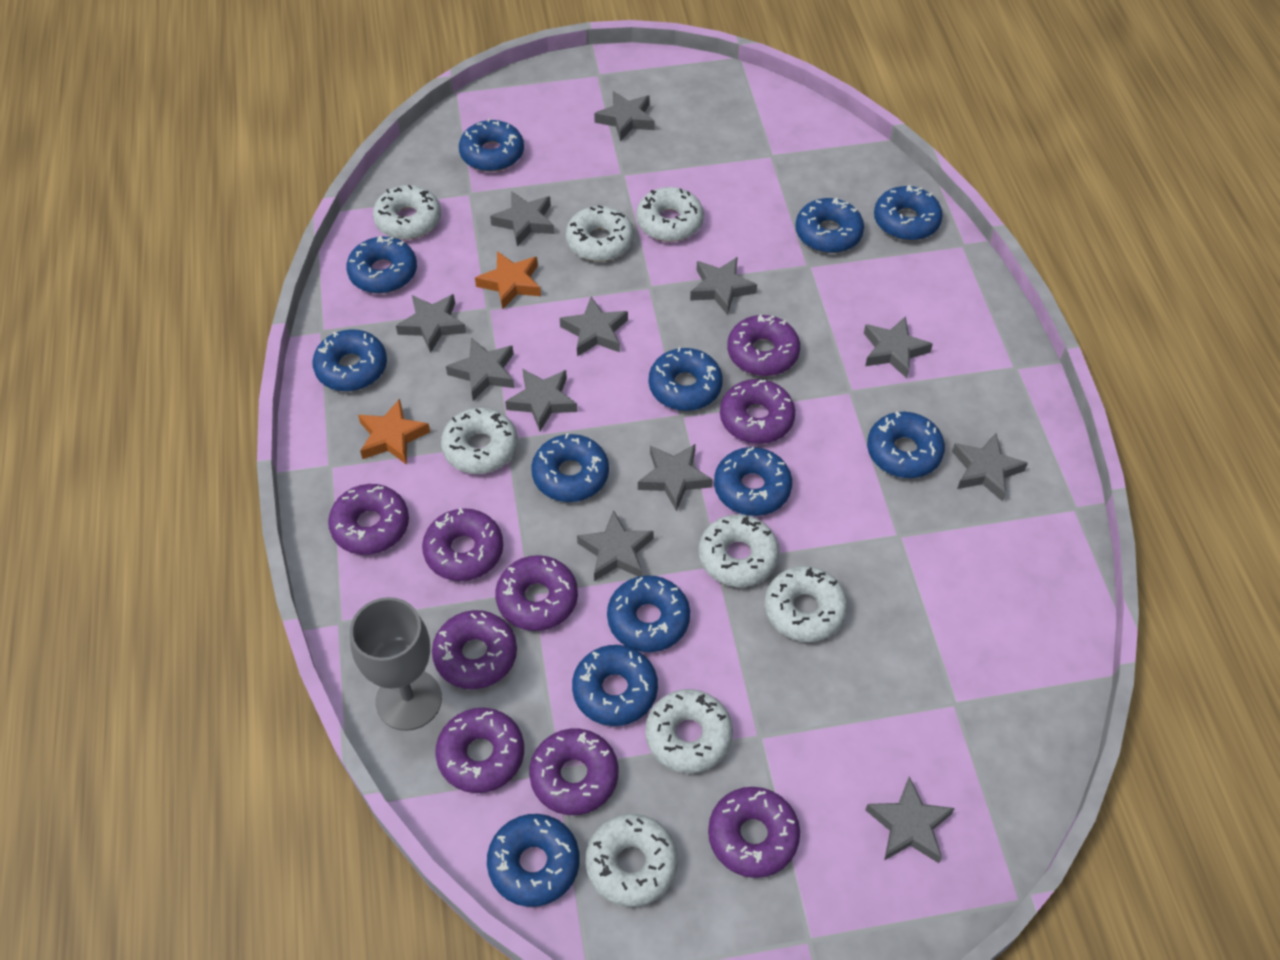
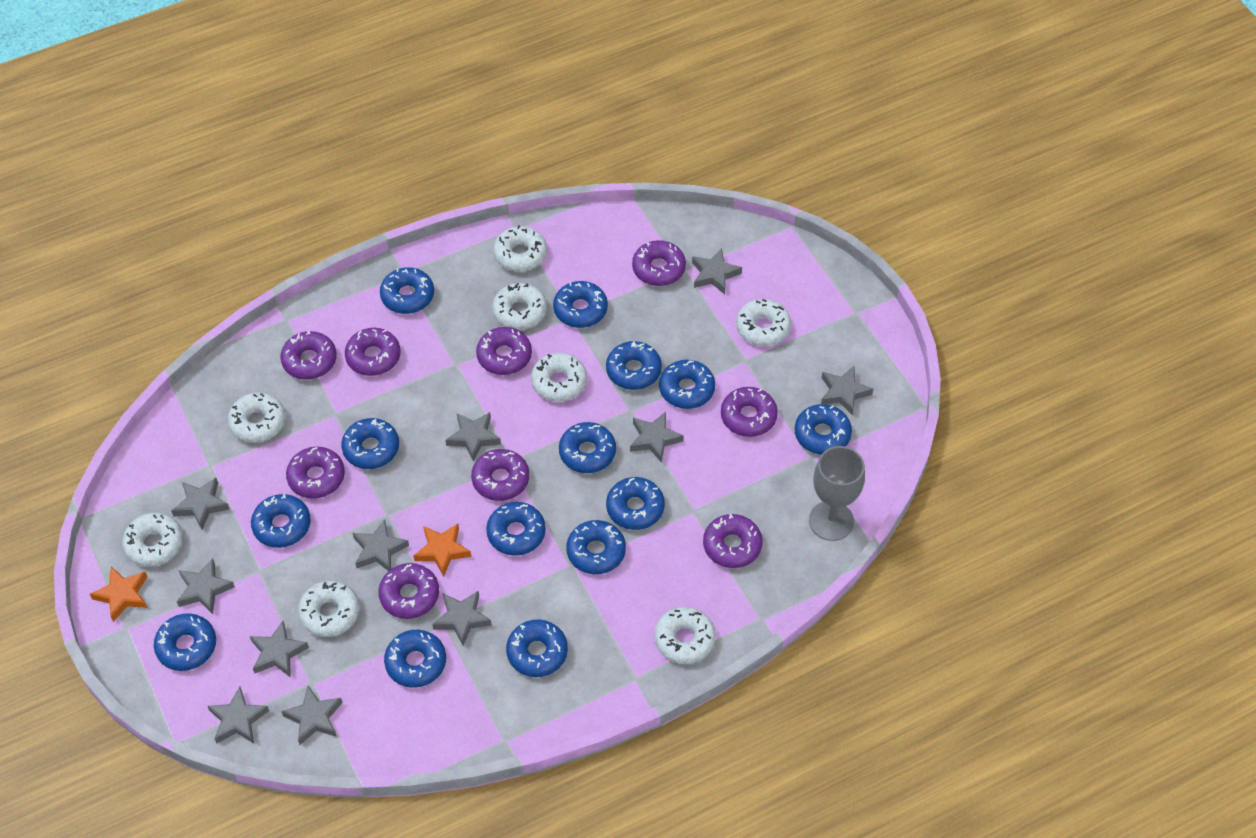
blue donut: 12 -> 14
grey star: 12 -> 11

